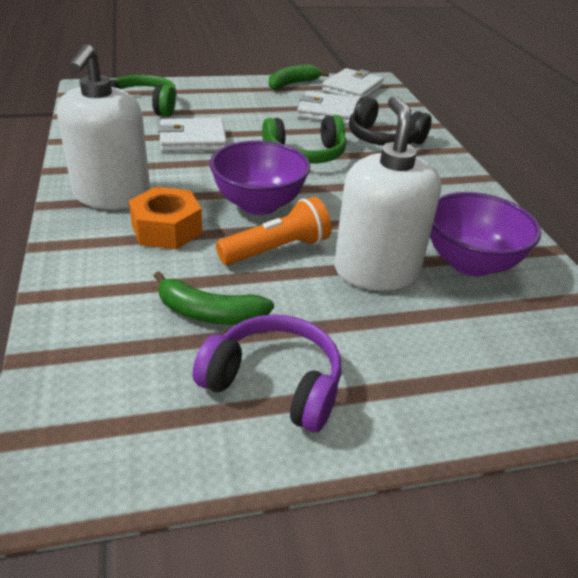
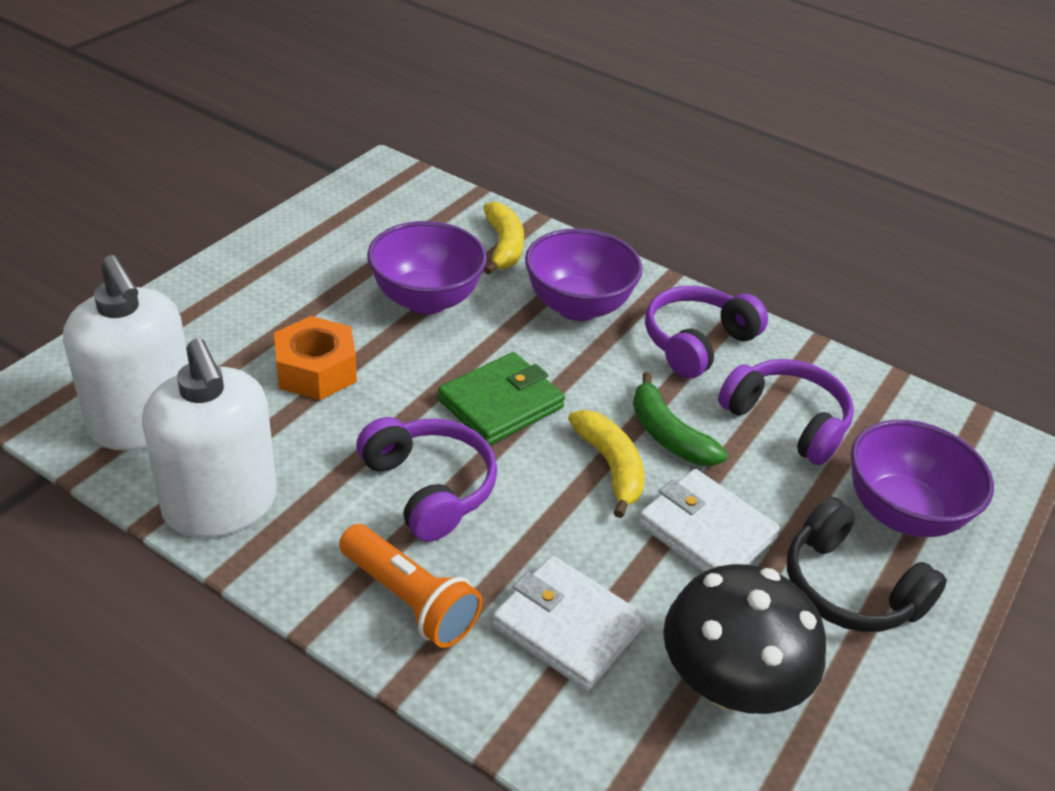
black mushroom: 0 -> 1
green banana: 2 -> 1
green headphones: 2 -> 0
green wallet: 0 -> 1
purple bowl: 2 -> 3
purple headphones: 1 -> 3
white wallet: 3 -> 2
yellow banana: 0 -> 2

